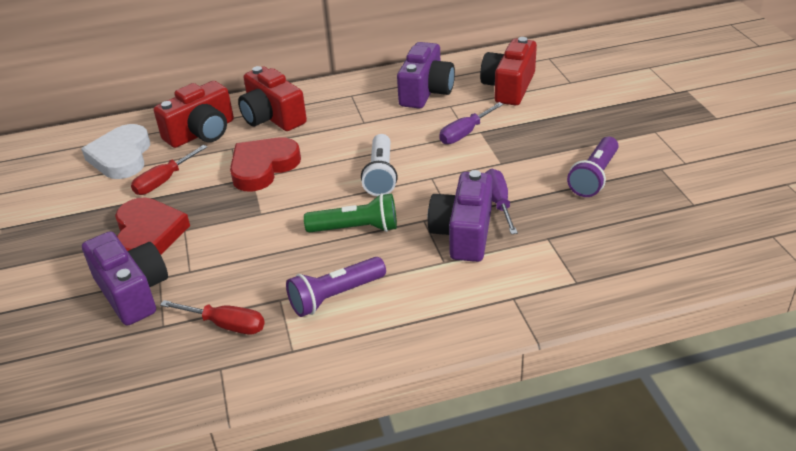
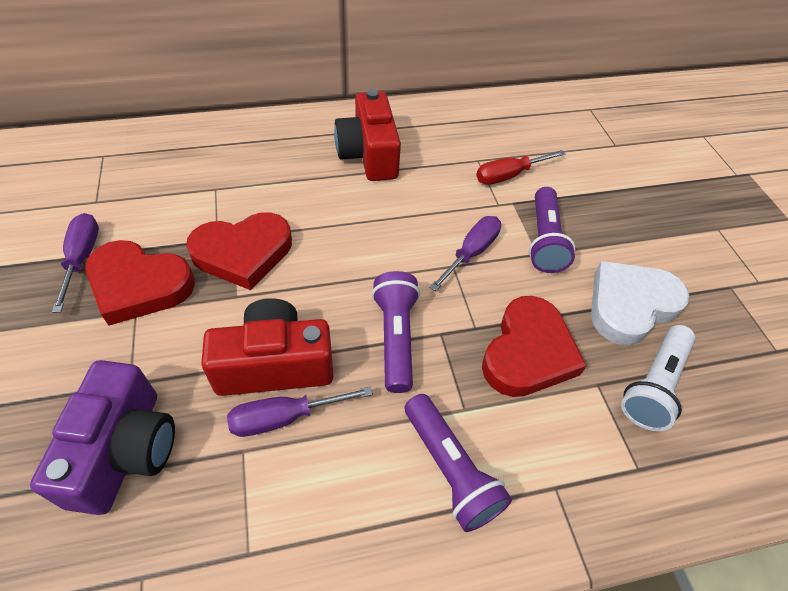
green flashlight: 1 -> 0
purple camera: 3 -> 1
purple flashlight: 2 -> 3
purple screwdriver: 2 -> 3
red camera: 3 -> 2
red heart: 2 -> 3
red screwdriver: 2 -> 1

